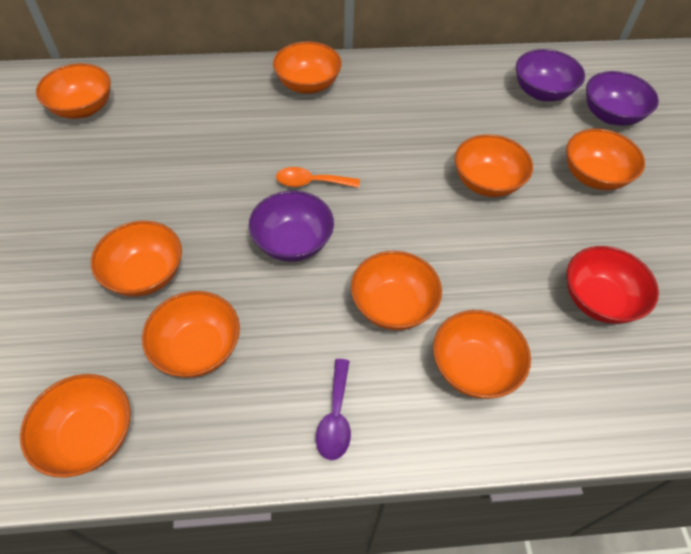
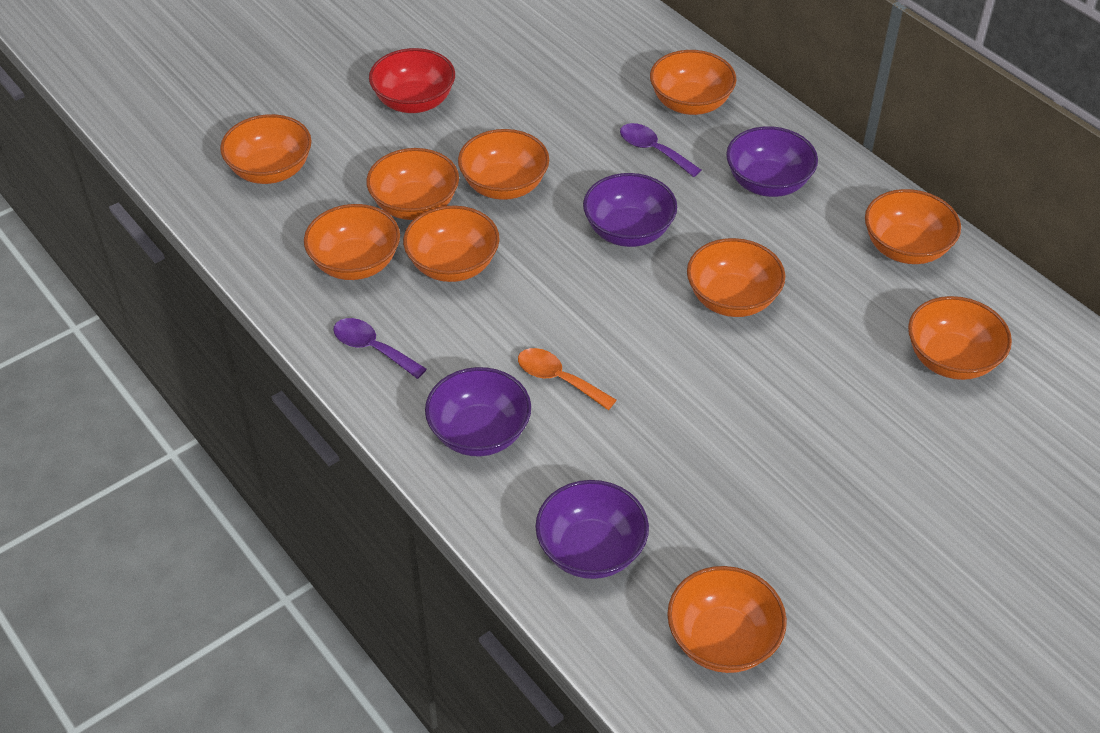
orange bowl: 9 -> 10
purple bowl: 3 -> 4
purple spoon: 1 -> 2

